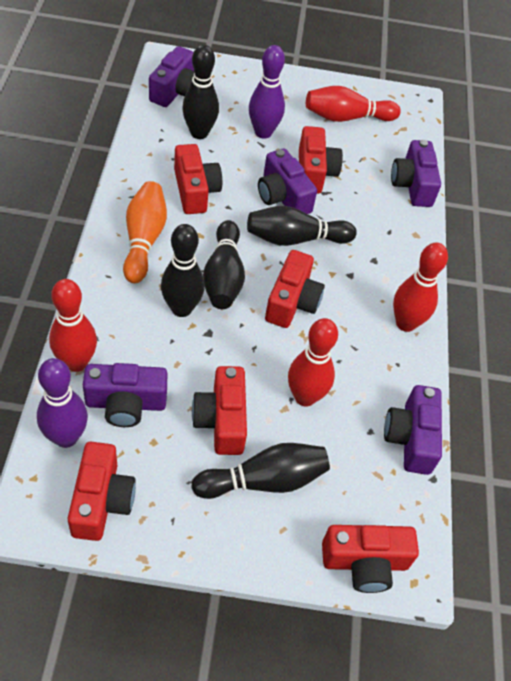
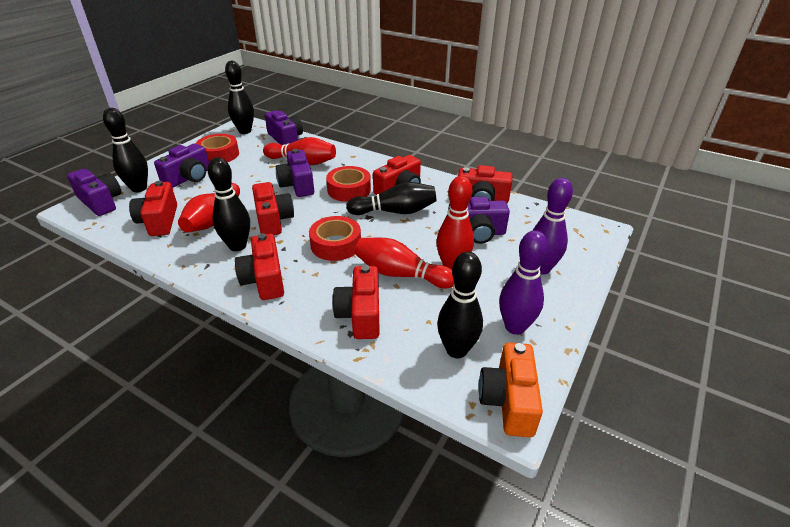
orange bowling pin: 1 -> 0
orange camera: 0 -> 1
red tape: 0 -> 3

